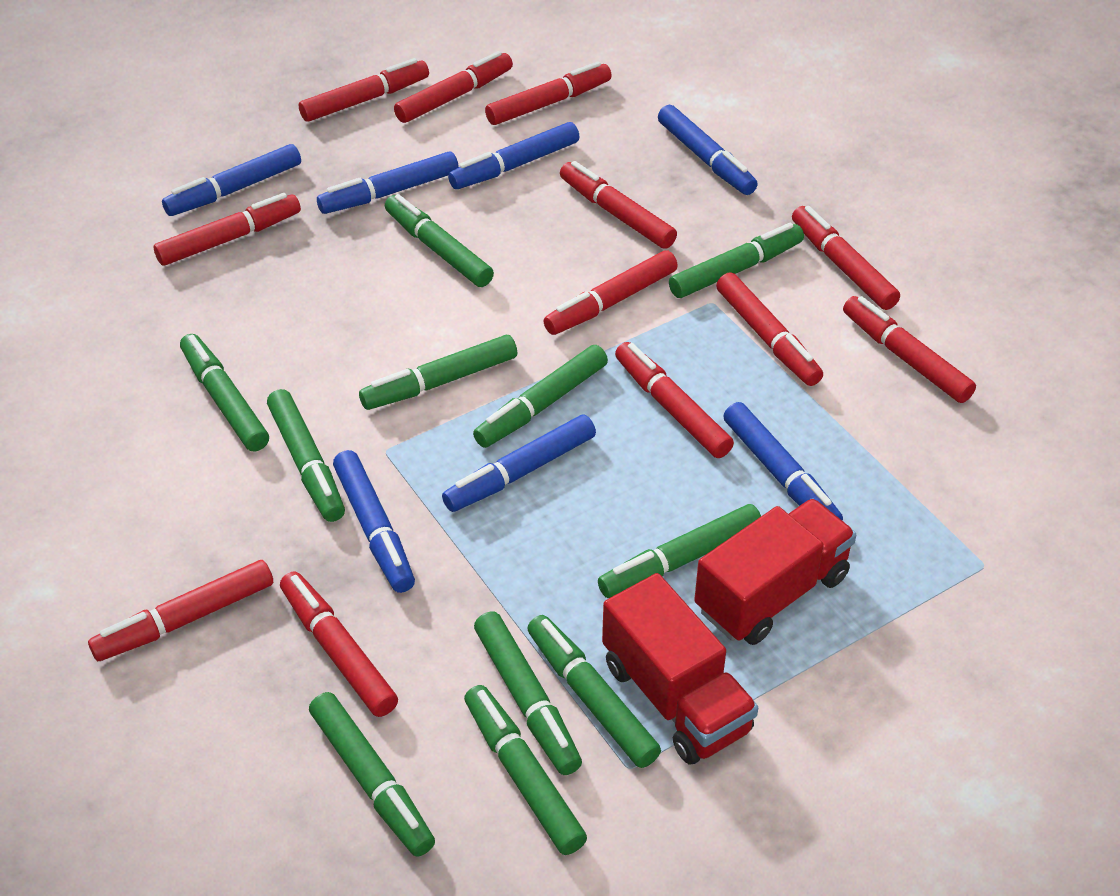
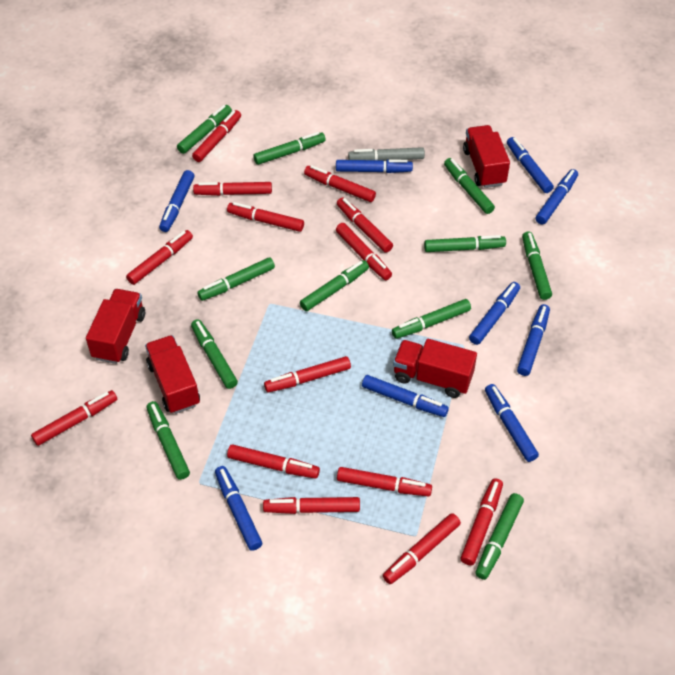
blue marker: 7 -> 9
grey marker: 0 -> 1
red marker: 12 -> 14
red truck: 2 -> 4

